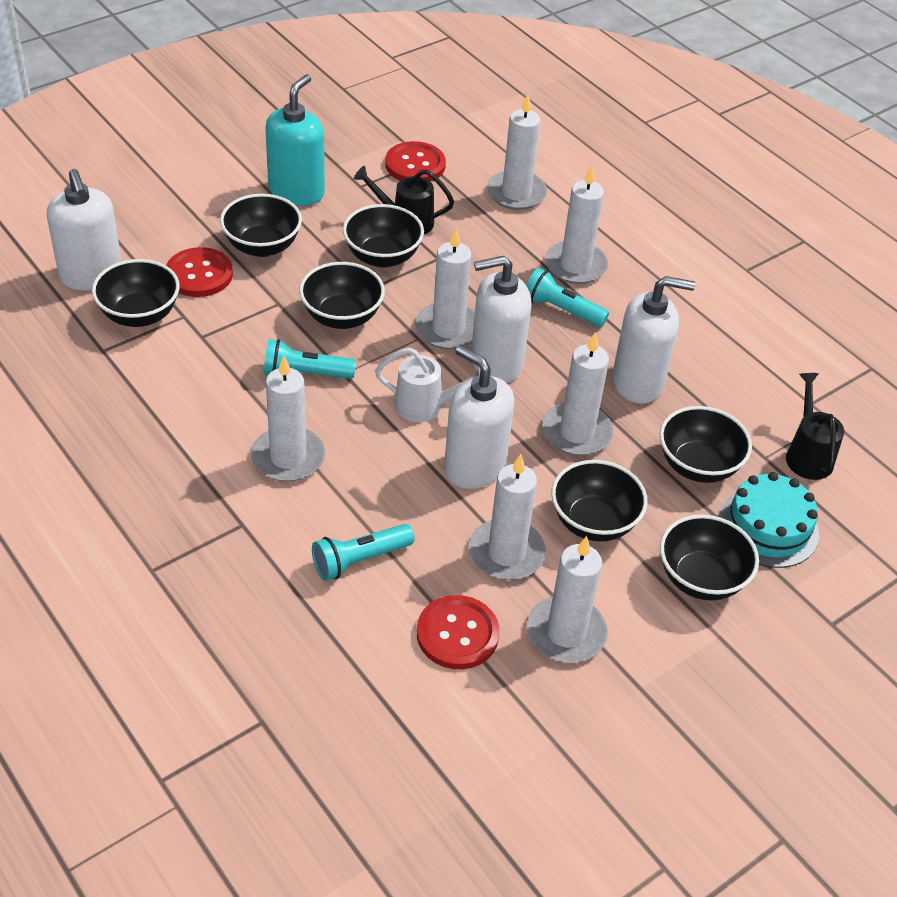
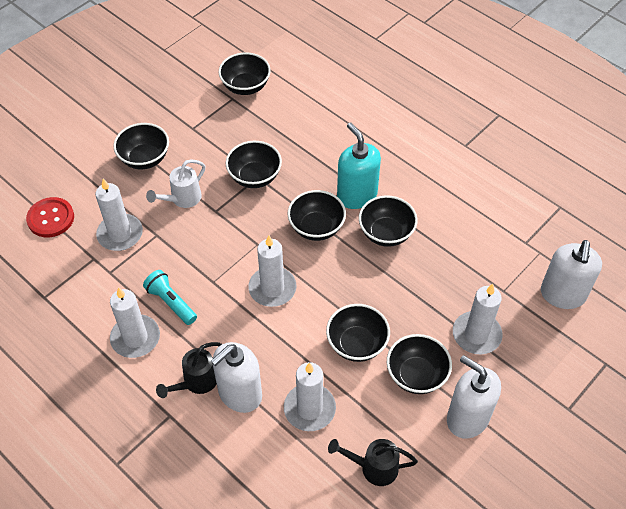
red button: 3 -> 1
turquoise cake: 1 -> 0
turquoise flashlight: 3 -> 1
white candle: 7 -> 5
white soap dispenser: 4 -> 3

